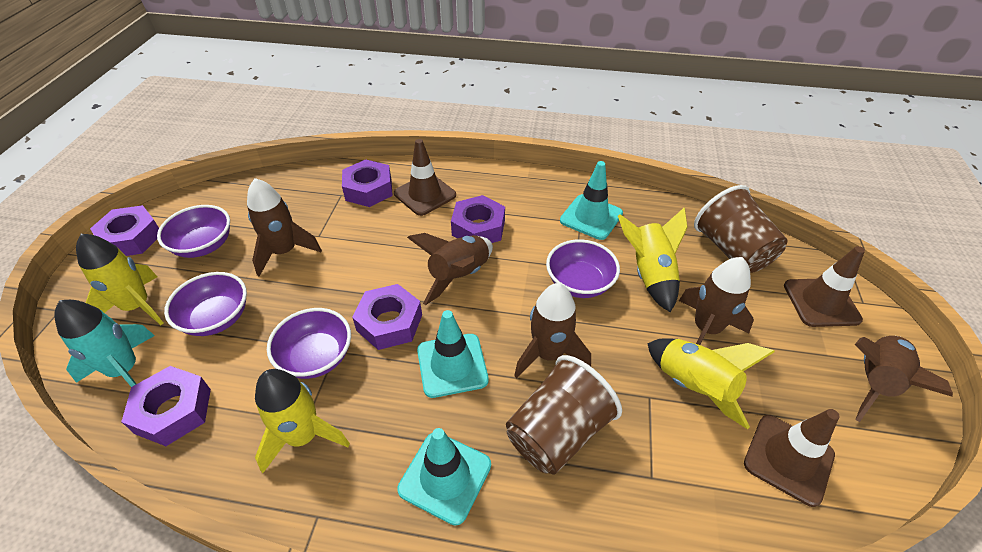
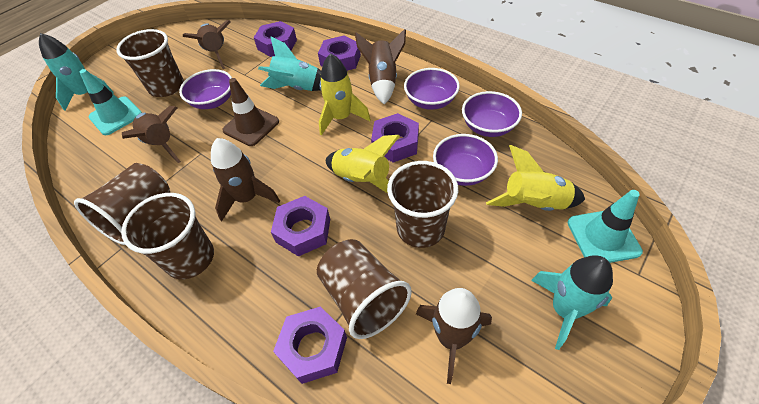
brown cup: 2 -> 5
brown traffic cone: 3 -> 1
turquoise rocket: 1 -> 3
turquoise traffic cone: 3 -> 2
yellow rocket: 4 -> 3

